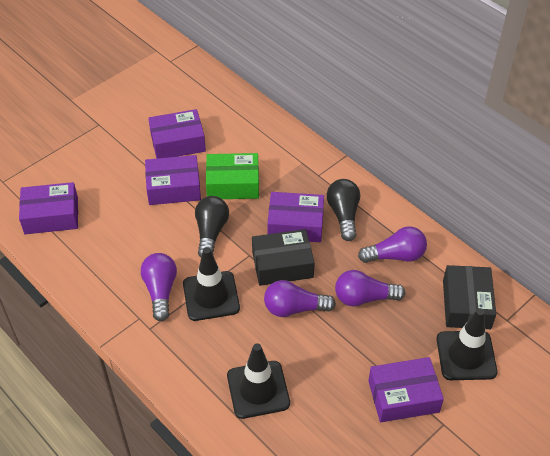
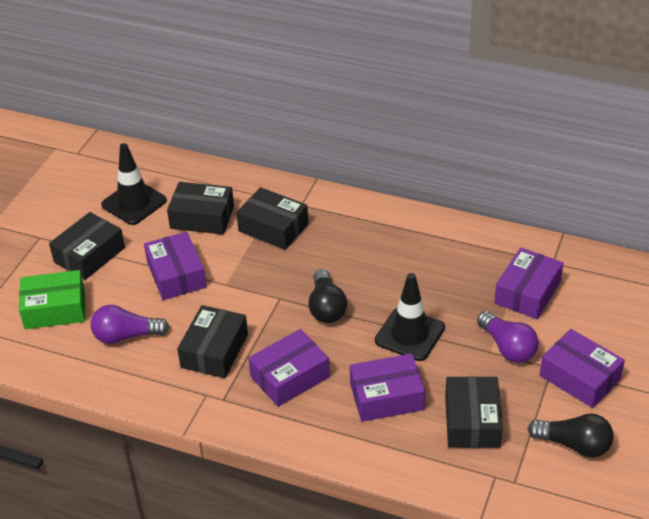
black box: 2 -> 5
black traffic cone: 3 -> 2
purple light bulb: 4 -> 2

